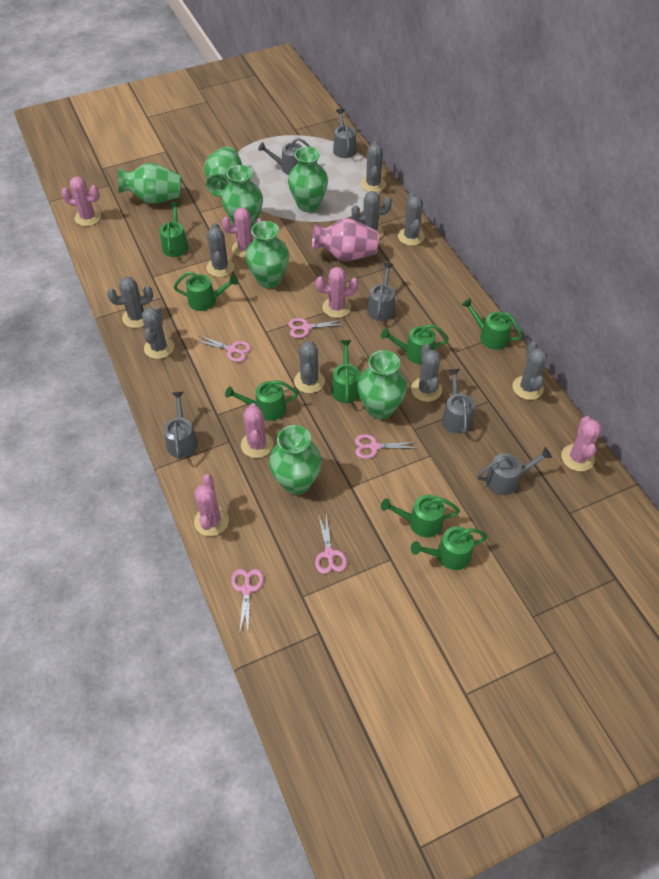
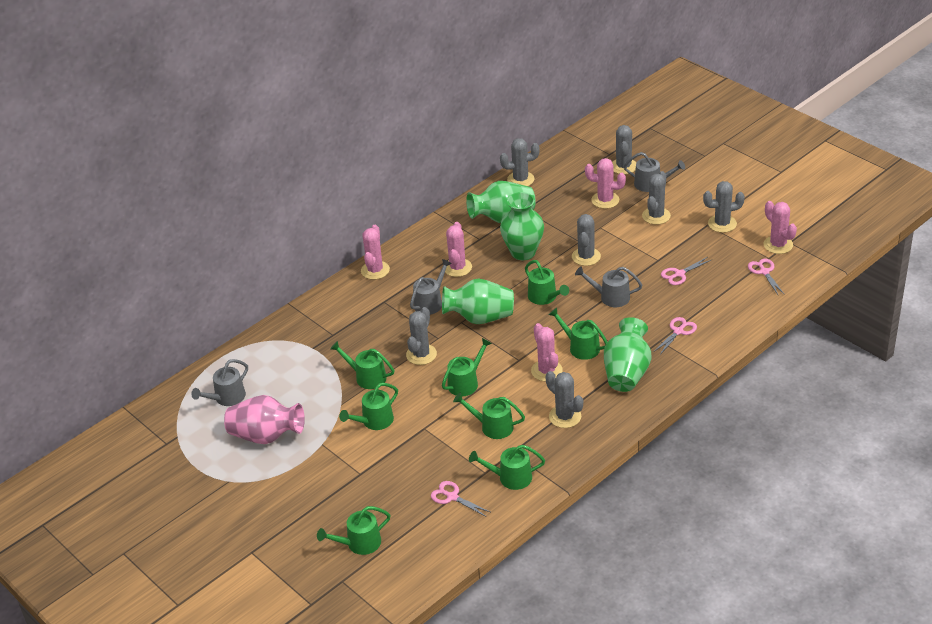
green vase: 7 -> 4
grey cactus: 9 -> 7
grey watering can: 6 -> 4
pink cactus: 6 -> 5
pink scissors: 5 -> 4

